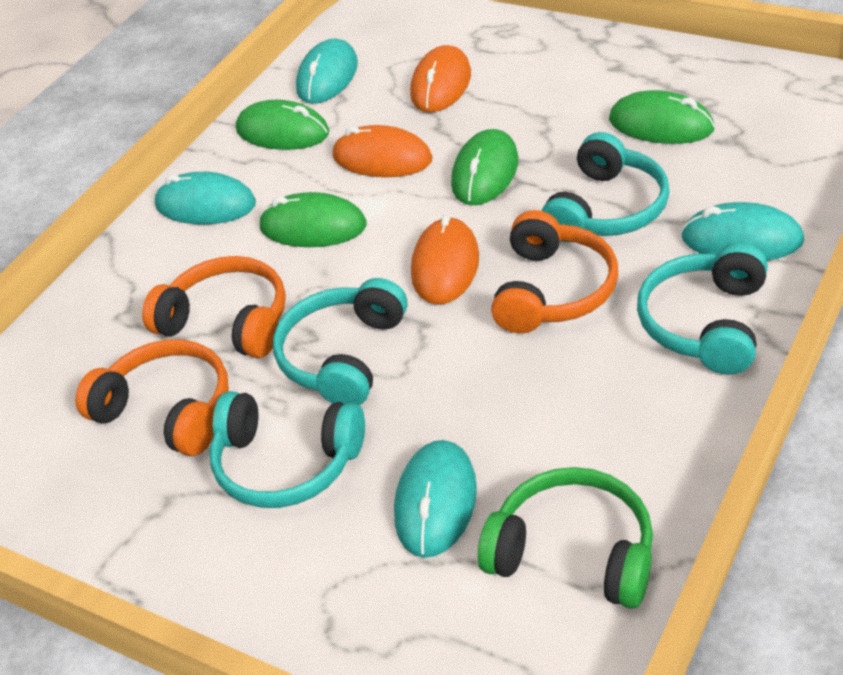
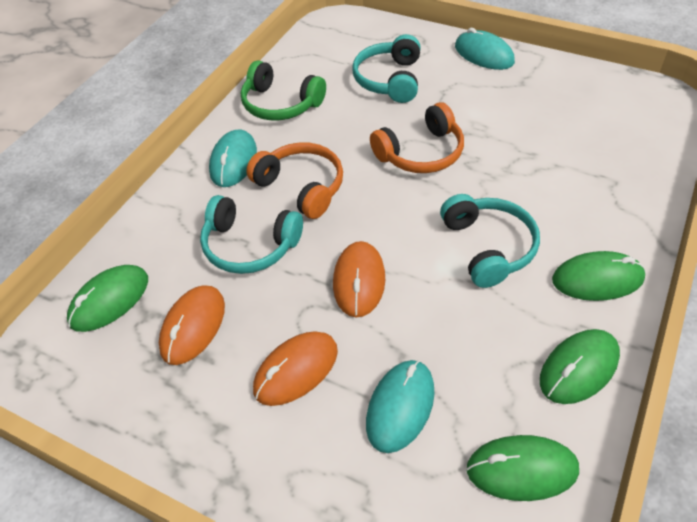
orange headphones: 3 -> 2
turquoise headphones: 4 -> 3
turquoise mouse: 4 -> 3

